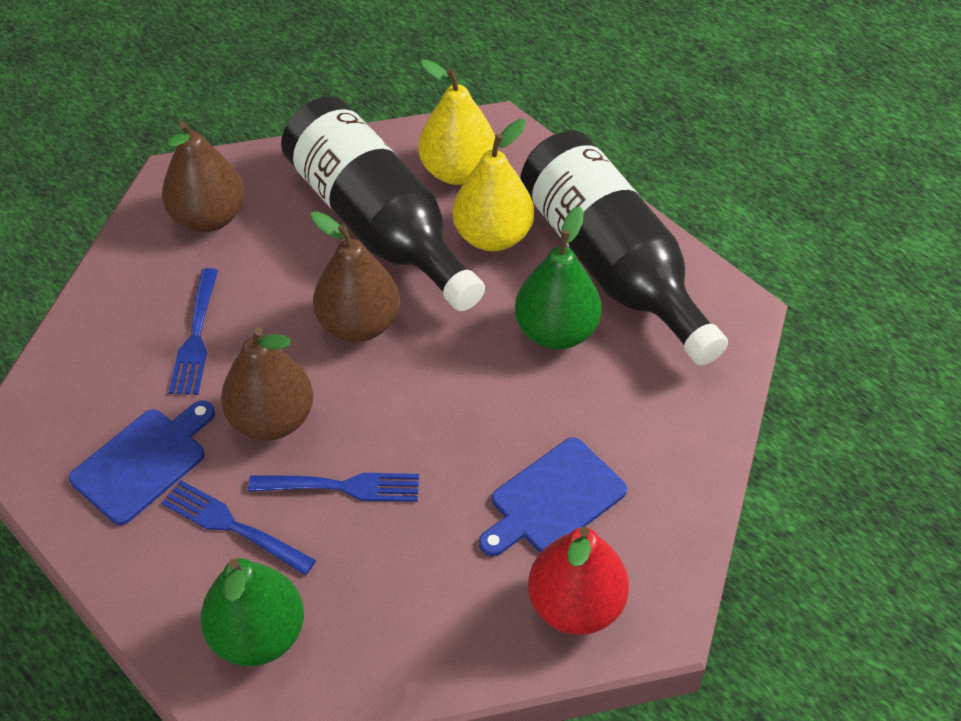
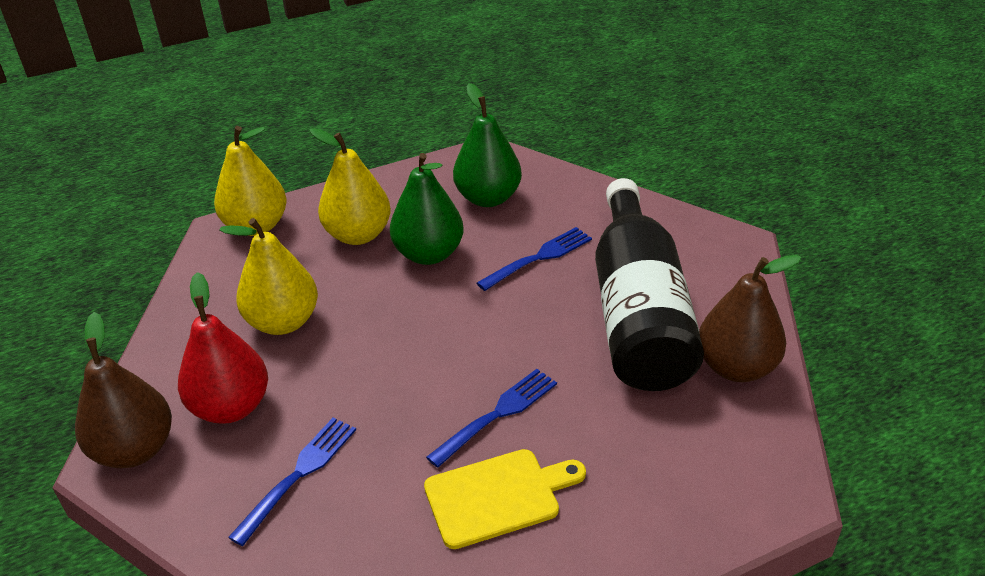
black bottle: 2 -> 1
blue cutting board: 2 -> 0
brown pear: 3 -> 2
yellow cutting board: 0 -> 1
yellow pear: 2 -> 3

